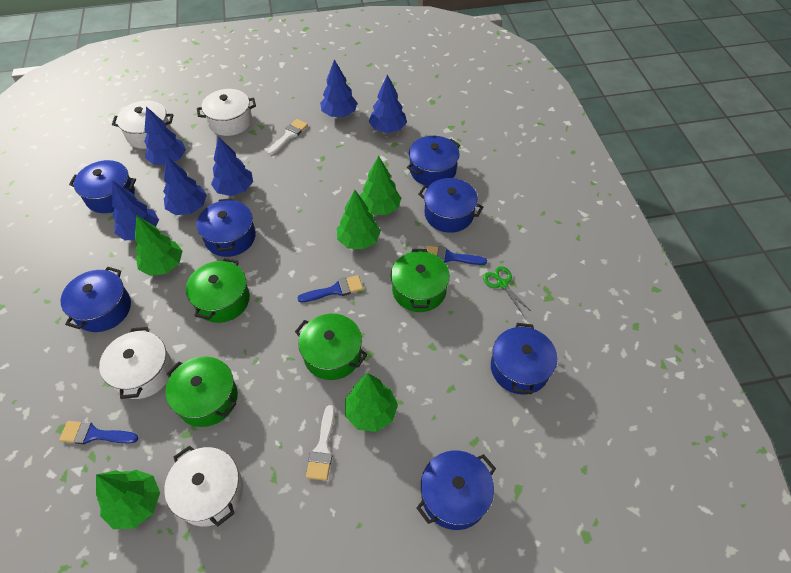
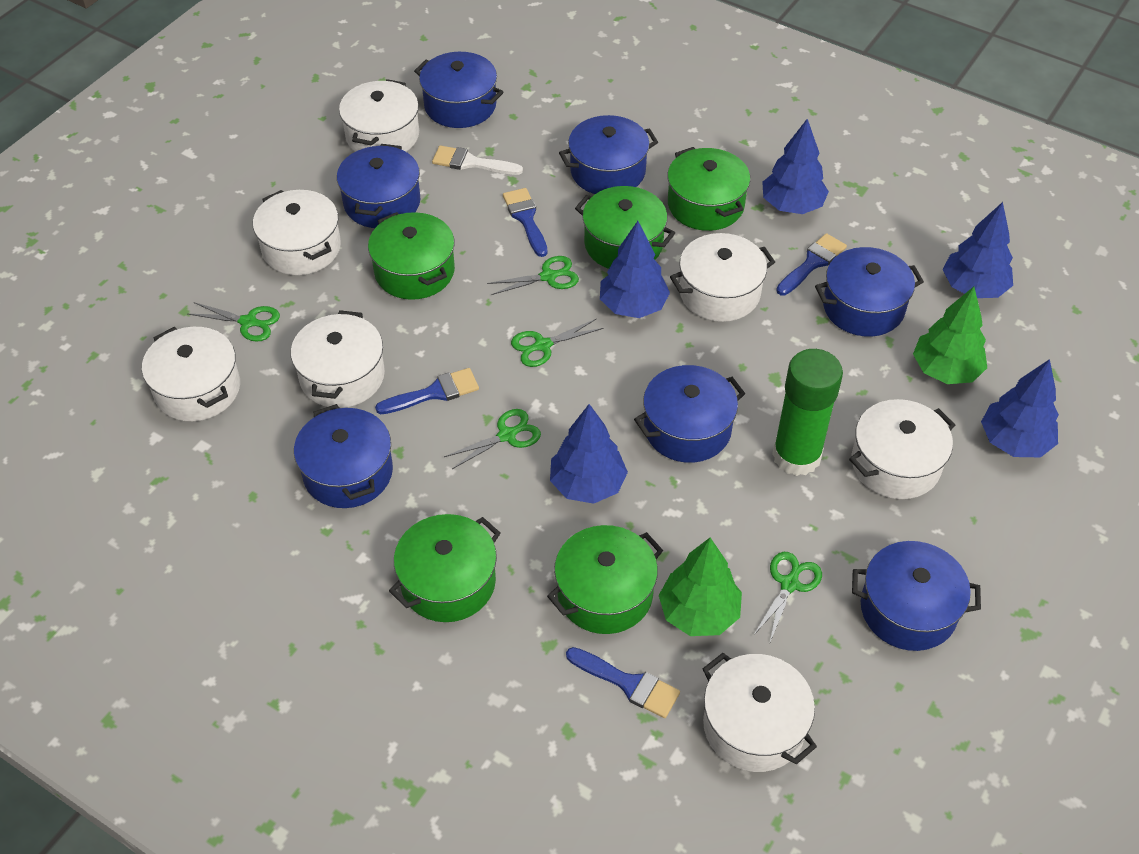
blue brush: 3 -> 4
blue tree: 6 -> 5
green glue stick: 0 -> 1
green pot: 4 -> 5
green scissors: 1 -> 5
green tree: 5 -> 2
white brush: 2 -> 1
white pot: 4 -> 7

